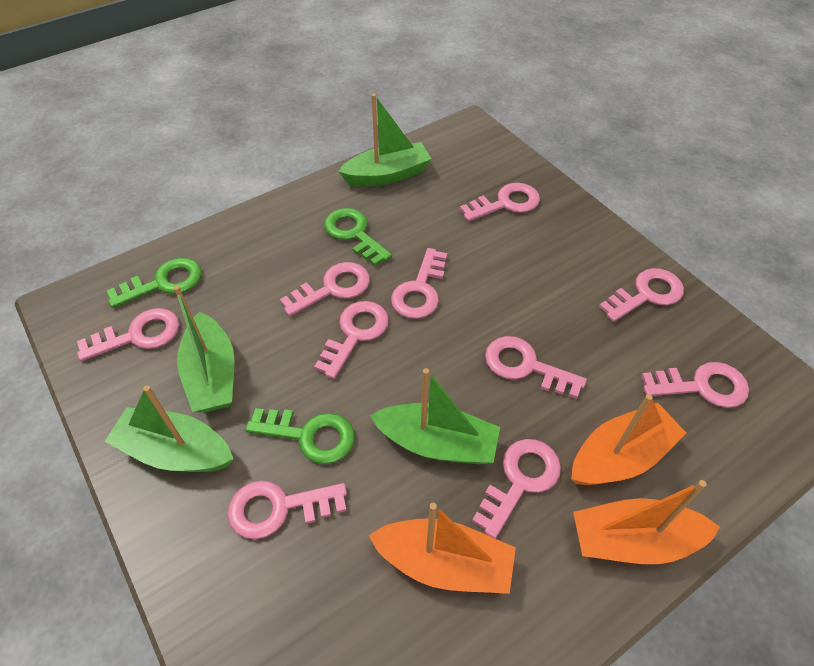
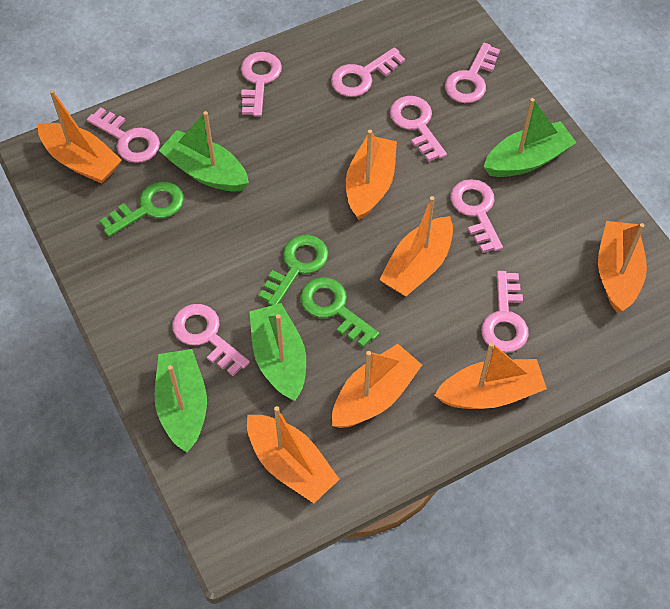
orange boat: 3 -> 7
pink key: 10 -> 8

